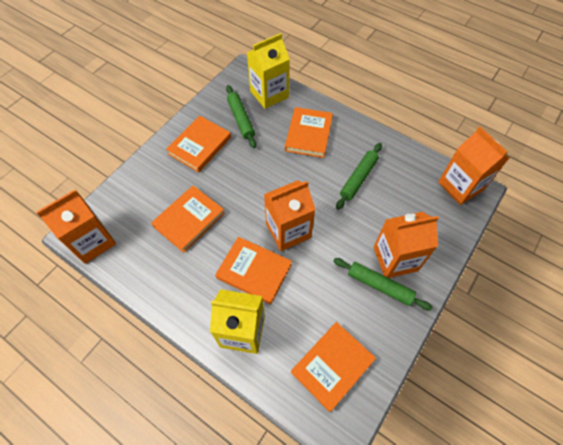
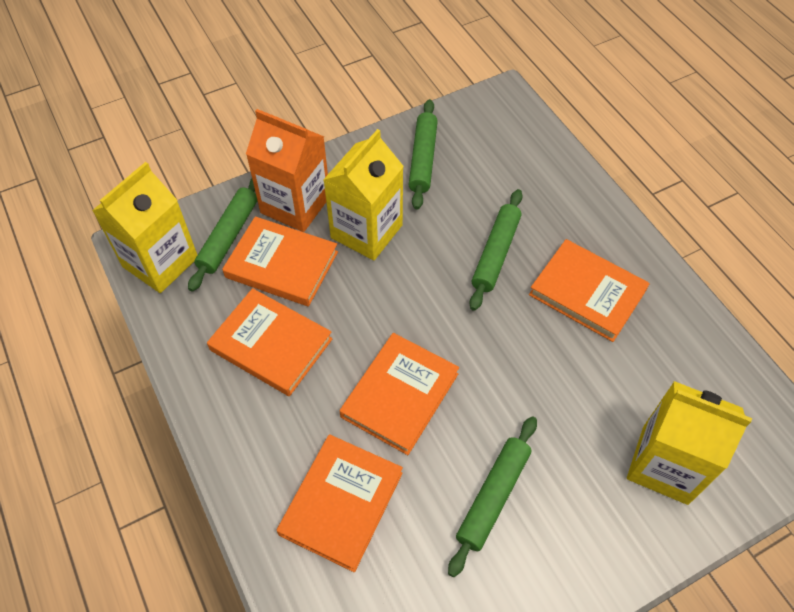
green rolling pin: 3 -> 4
orange carton: 4 -> 1
yellow carton: 2 -> 3

